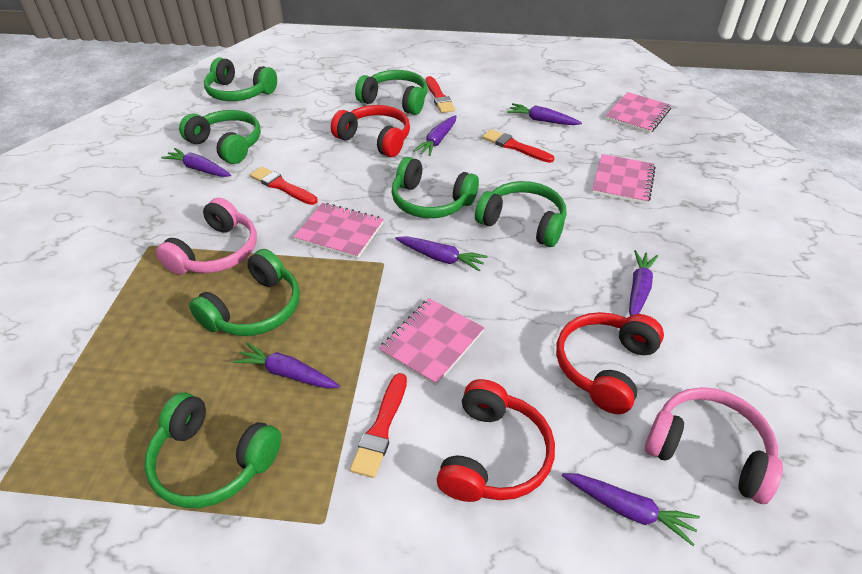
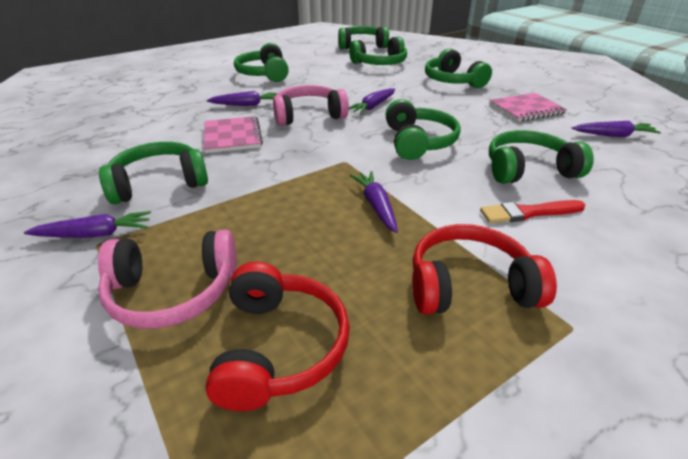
pink notebook: 4 -> 2
purple carrot: 7 -> 5
red brush: 4 -> 1
red headphones: 3 -> 2

